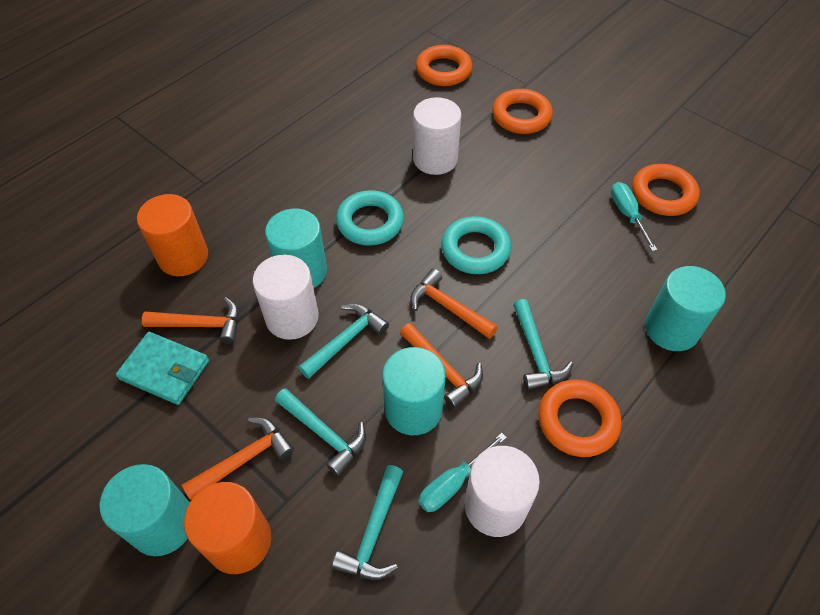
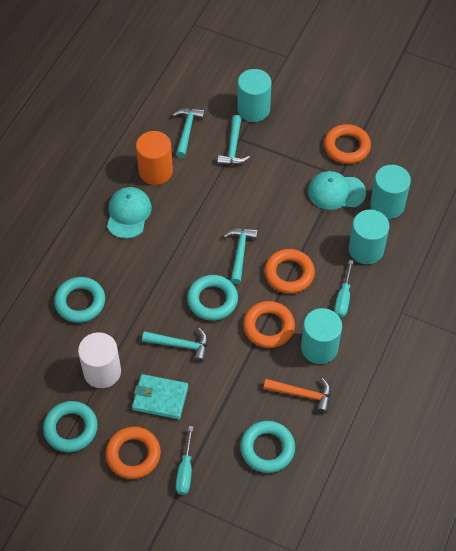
orange cylinder: 2 -> 1
orange hammer: 4 -> 1
turquoise cap: 0 -> 2
turquoise ring: 2 -> 4
white cylinder: 3 -> 1

